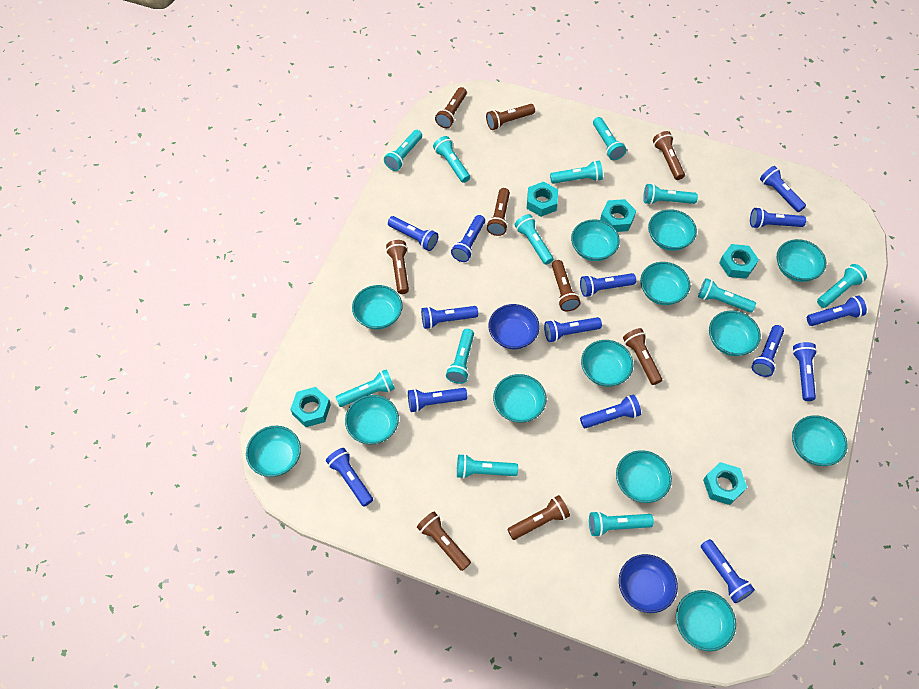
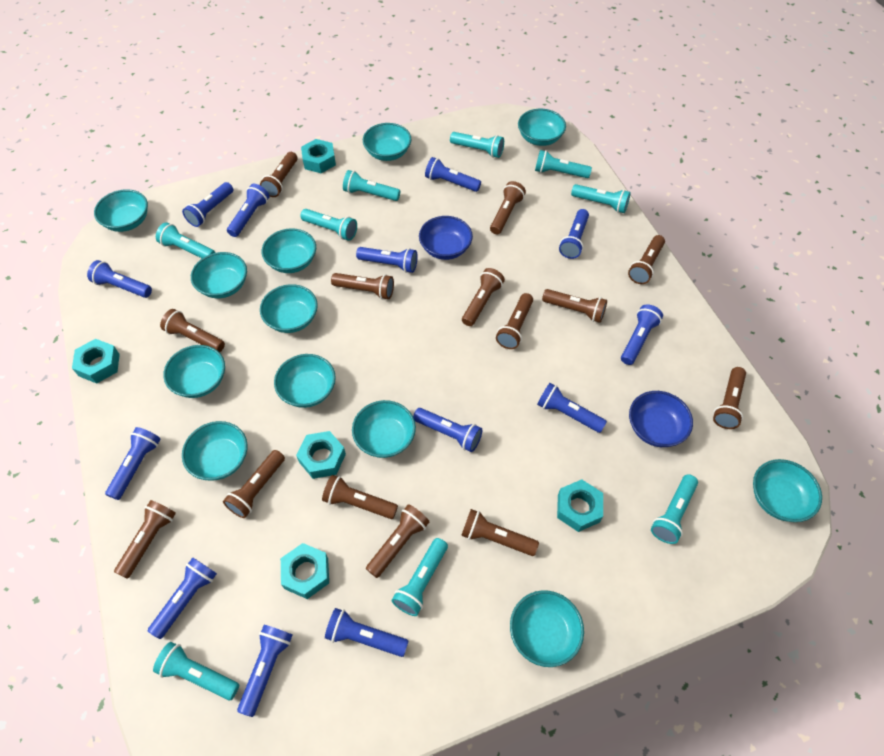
blue flashlight: 14 -> 13
brown flashlight: 9 -> 14
turquoise bowl: 13 -> 12
turquoise flashlight: 12 -> 9

